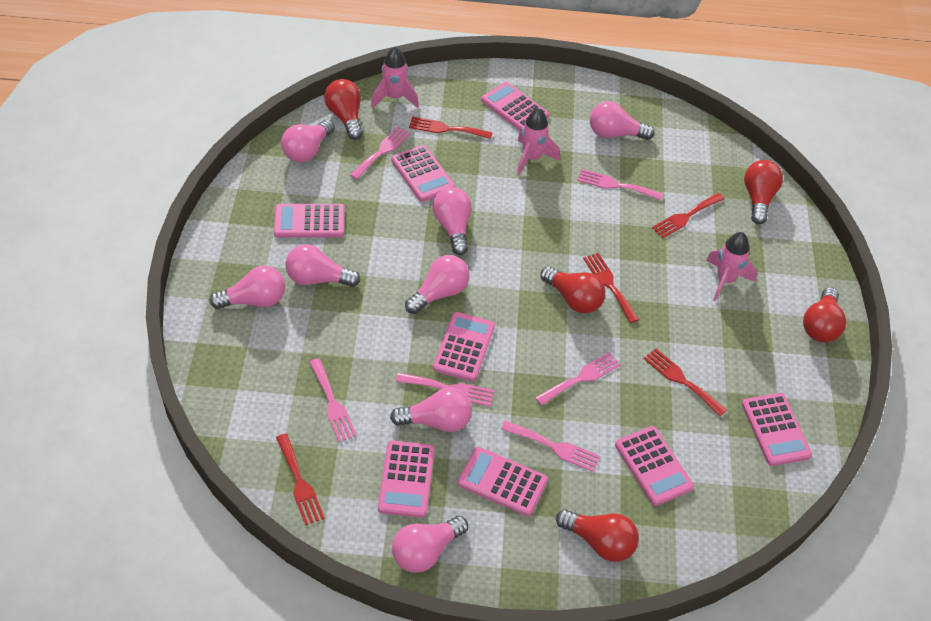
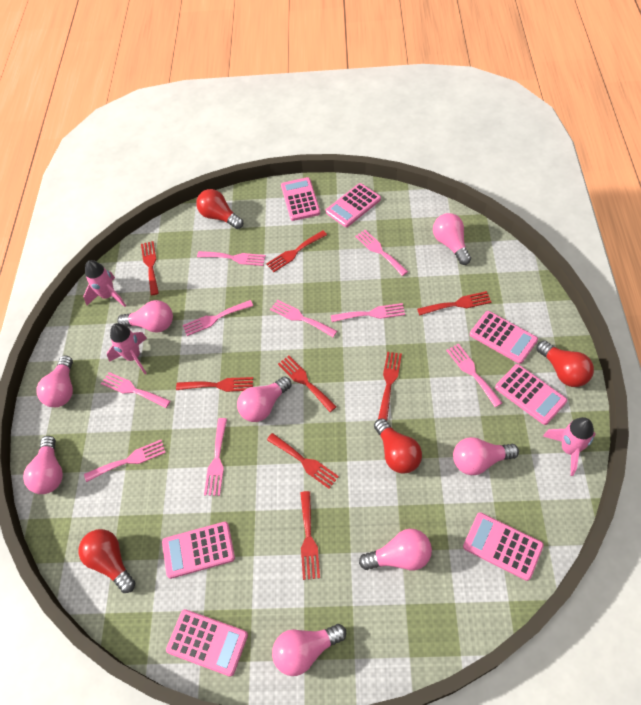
pink calculator: 8 -> 7
pink fork: 6 -> 9
red fork: 5 -> 8
red light bulb: 5 -> 4

